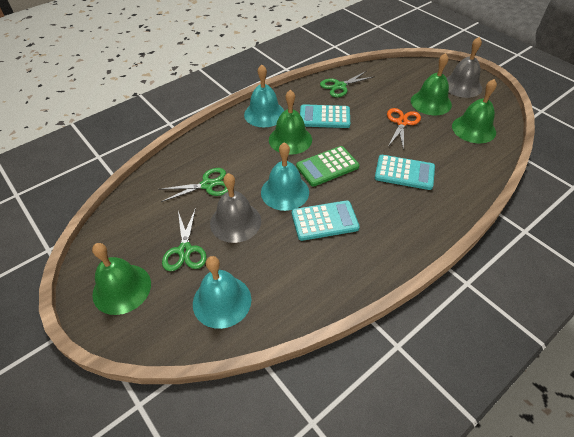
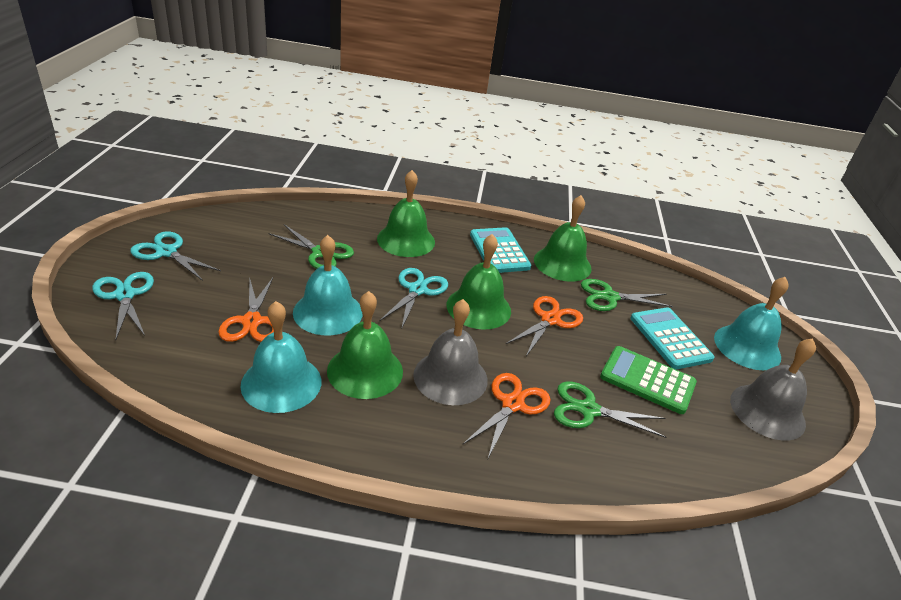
orange scissors: 1 -> 3
turquoise calculator: 3 -> 2
turquoise scissors: 0 -> 3

